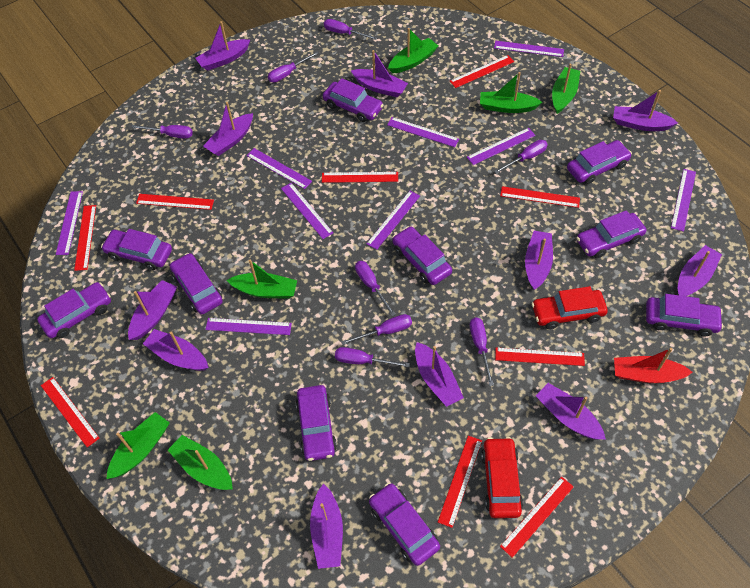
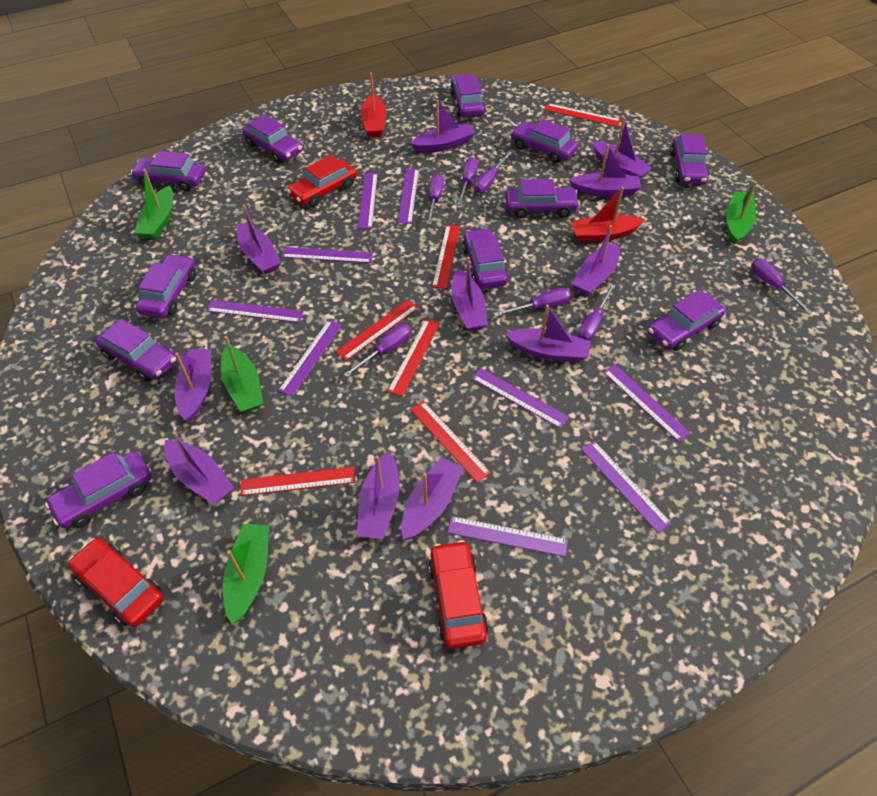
green boat: 6 -> 4
purple car: 10 -> 11
purple screwdriver: 8 -> 7
red boat: 1 -> 2
red car: 2 -> 3
red ruler: 9 -> 6

